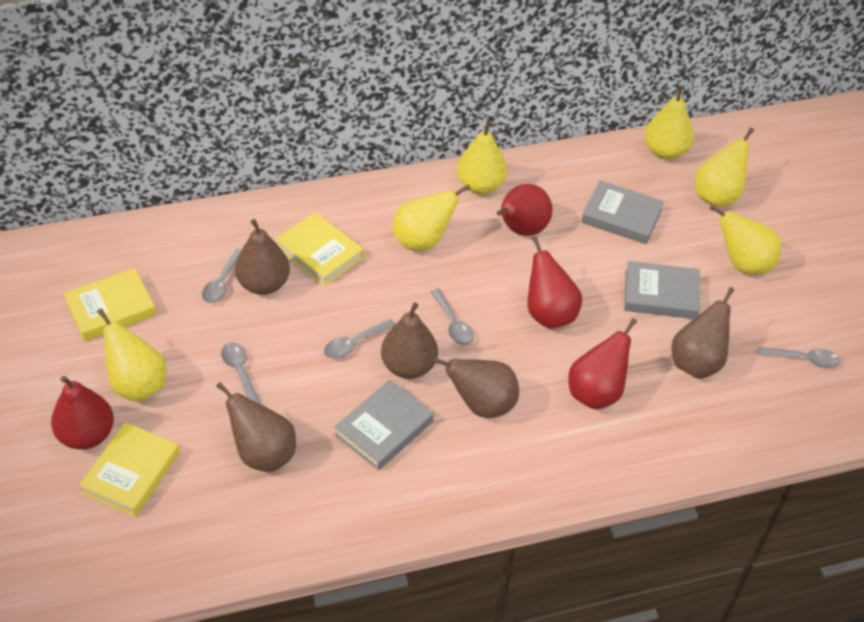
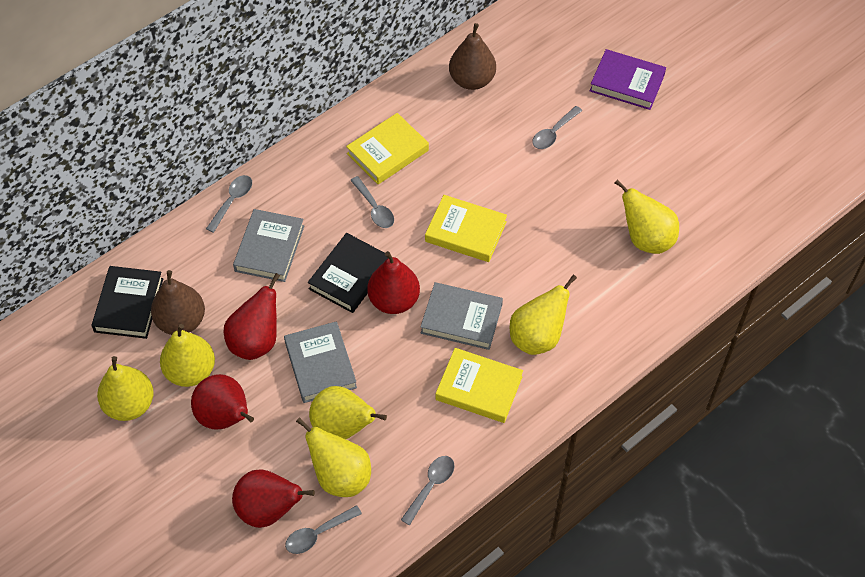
black book: 0 -> 2
brown pear: 5 -> 2
purple book: 0 -> 1

